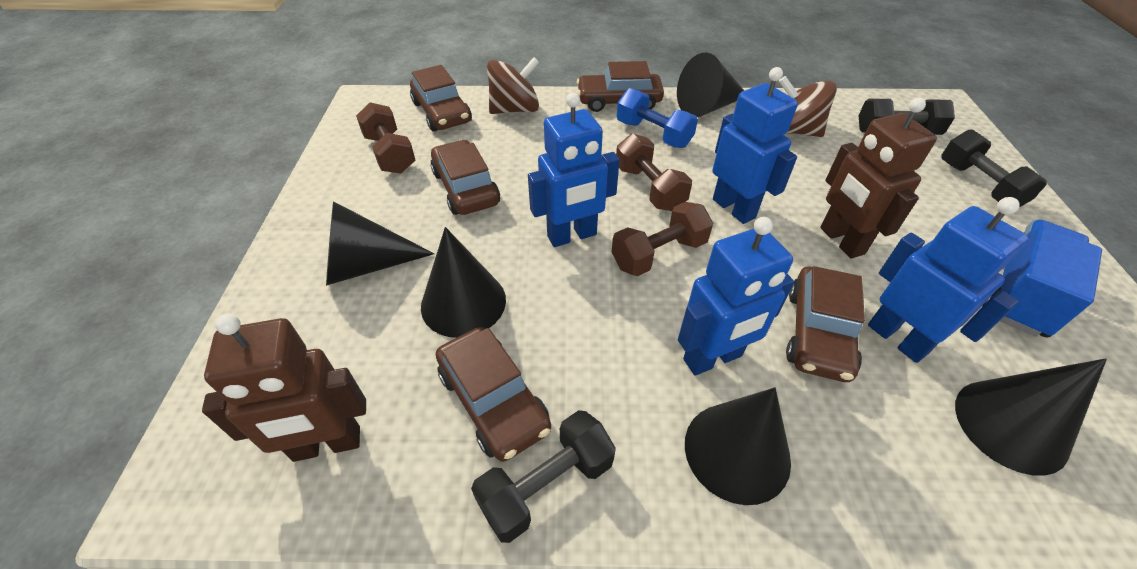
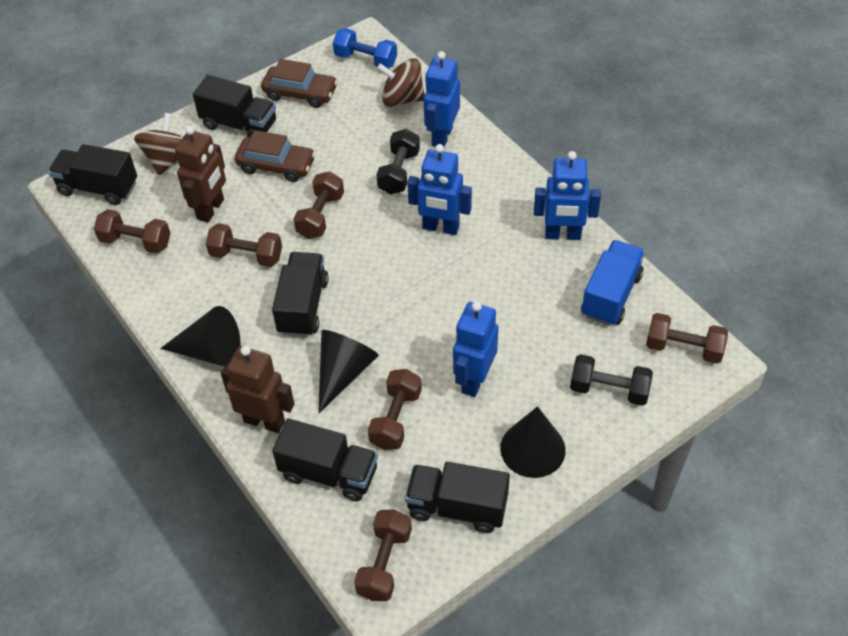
black cone: 5 -> 3
black dumbbell: 3 -> 2
black truck: 0 -> 5
brown car: 5 -> 2
brown dumbbell: 3 -> 6

